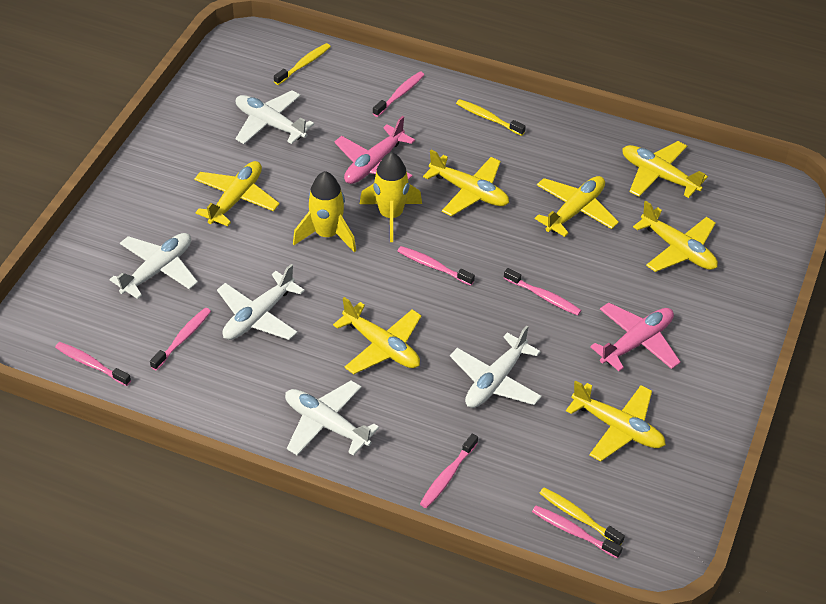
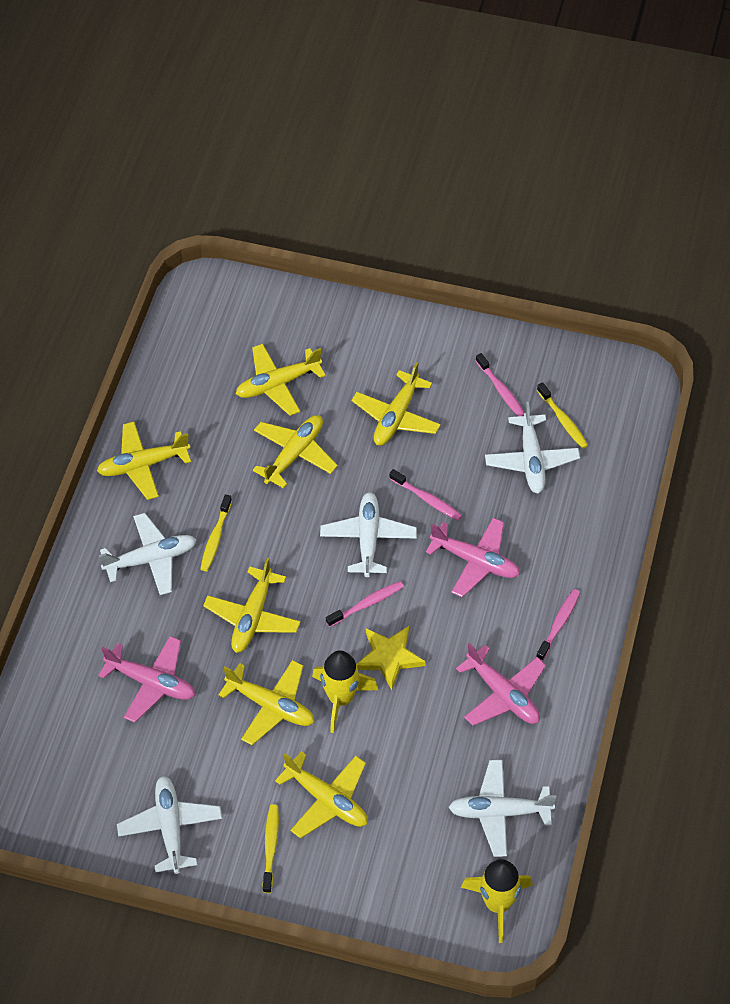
pink plane: 2 -> 3
pink toothbrush: 7 -> 4
yellow star: 0 -> 1

